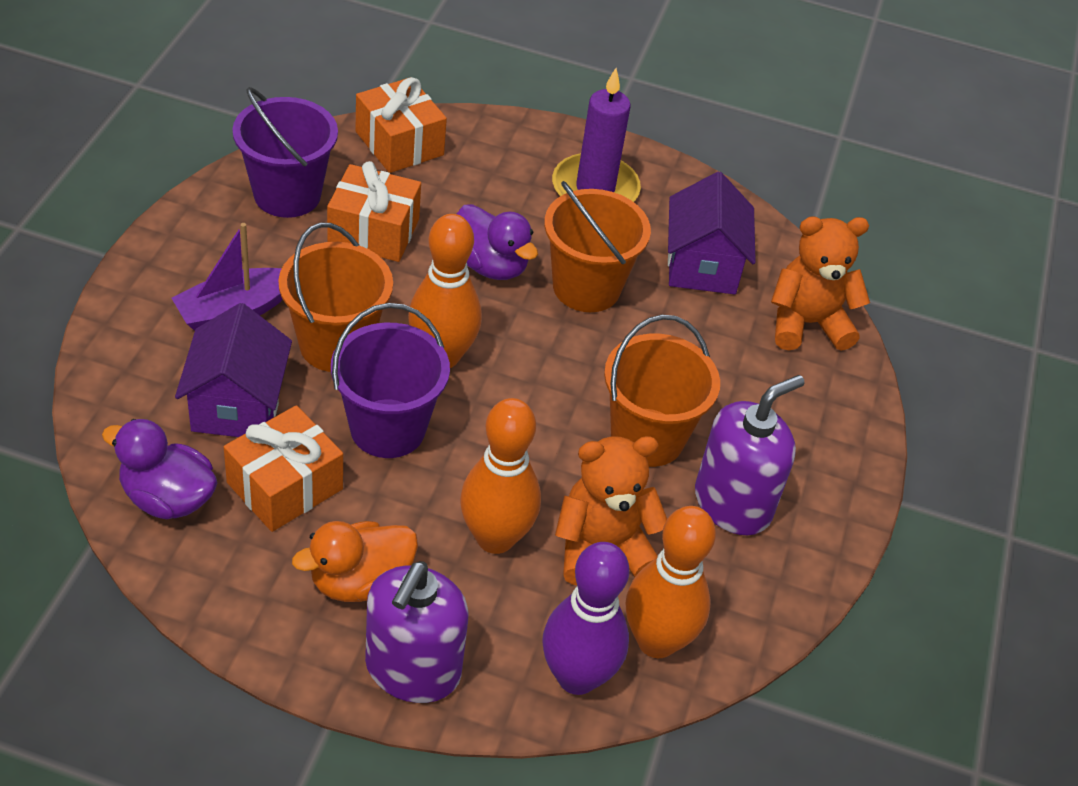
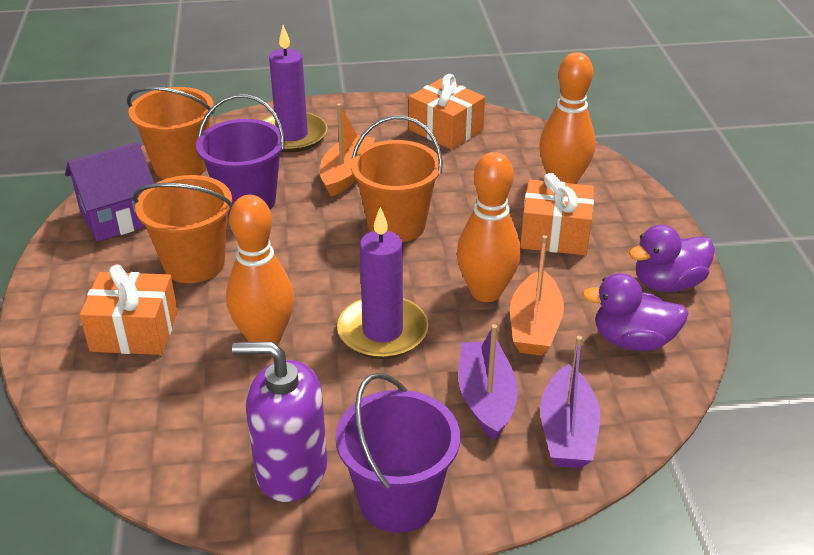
orange boat: 0 -> 2
orange duck: 1 -> 0
orange teddy bear: 2 -> 0
purple boat: 1 -> 2
purple bowling pin: 1 -> 0
purple candle: 1 -> 2
purple house: 2 -> 1
purple soap dispenser: 2 -> 1

